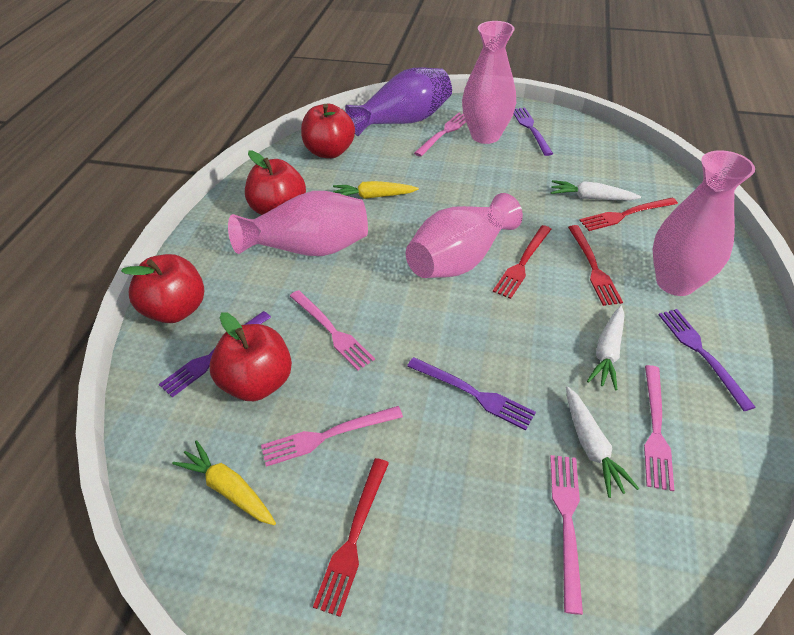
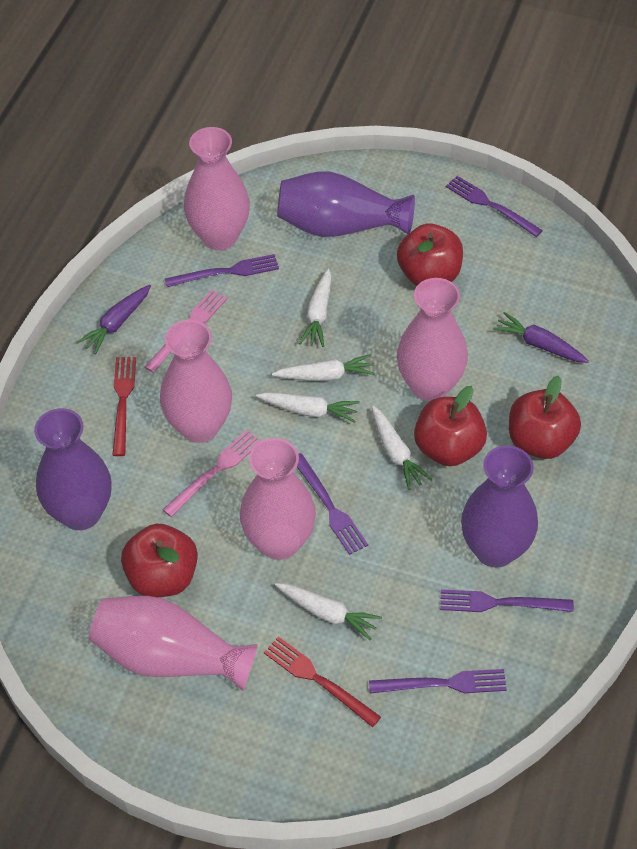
pink fork: 5 -> 2
pink vase: 4 -> 5
purple carrot: 0 -> 2
purple fork: 4 -> 5
purple vase: 1 -> 3
red fork: 4 -> 2
white carrot: 3 -> 5
yellow carrot: 2 -> 0

